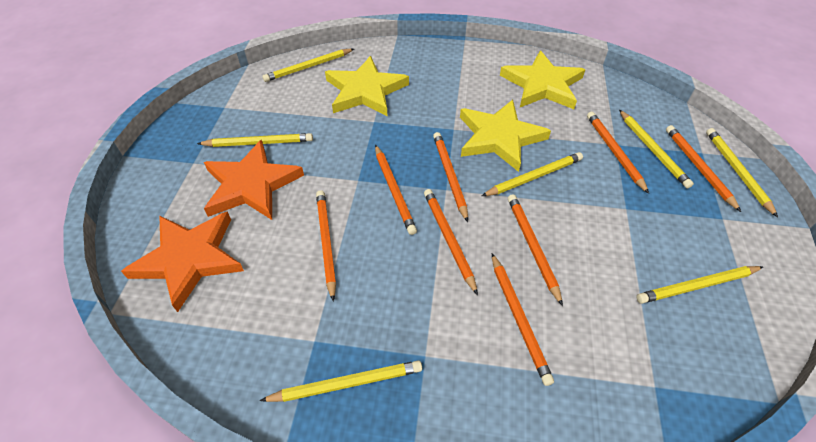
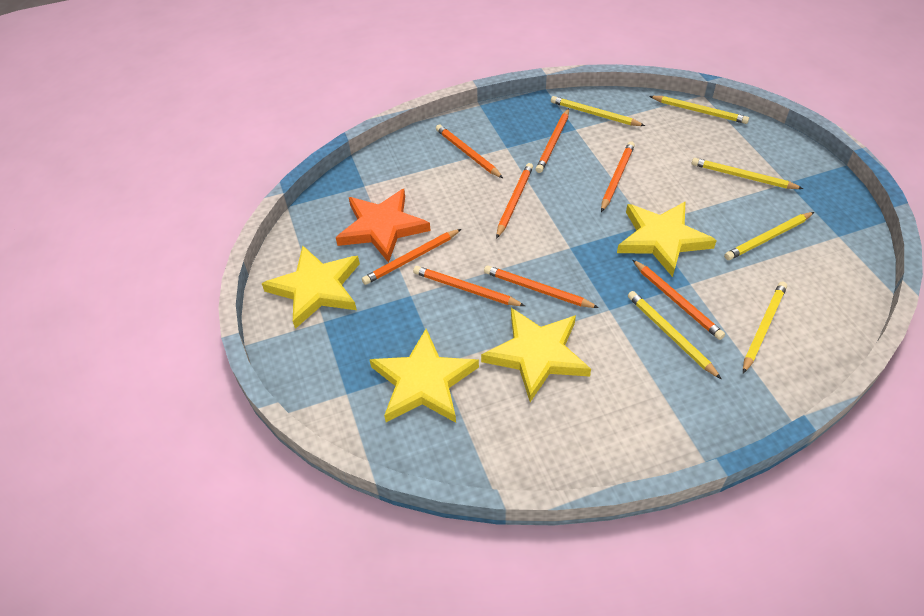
orange star: 2 -> 1
yellow pencil: 7 -> 6
yellow star: 3 -> 4

